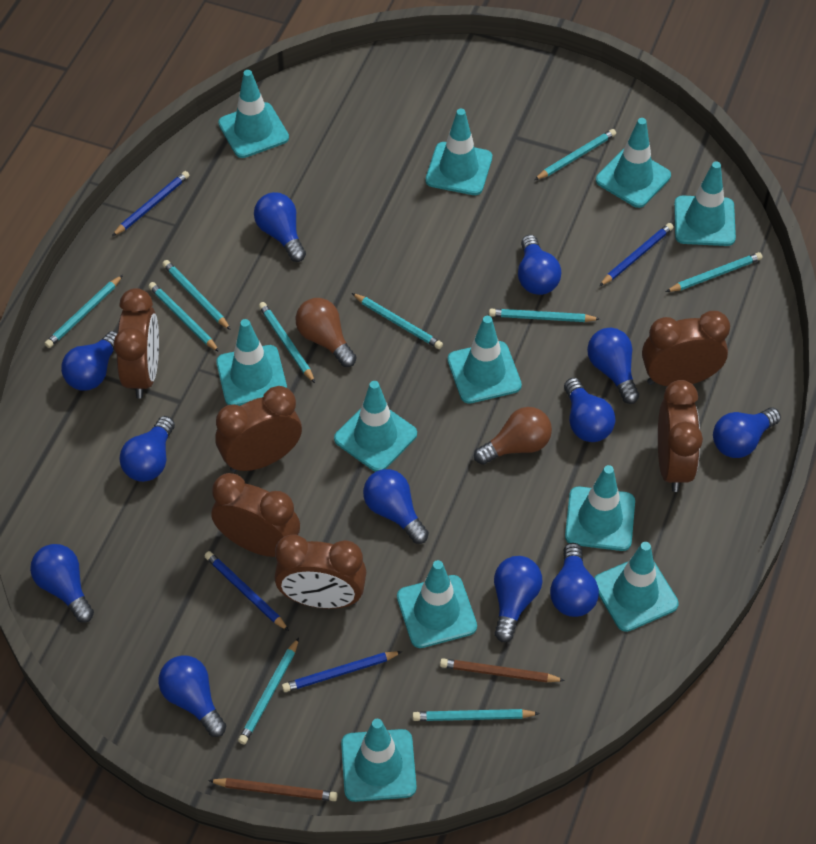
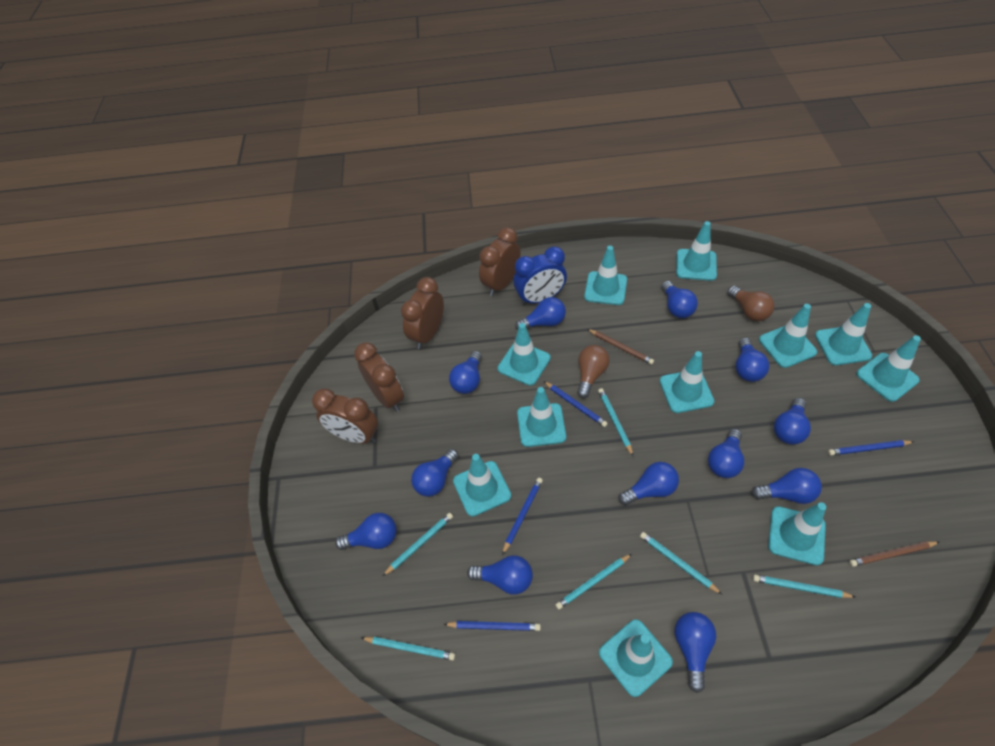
blue clock: 0 -> 1
brown clock: 6 -> 4
turquoise pencil: 10 -> 6

